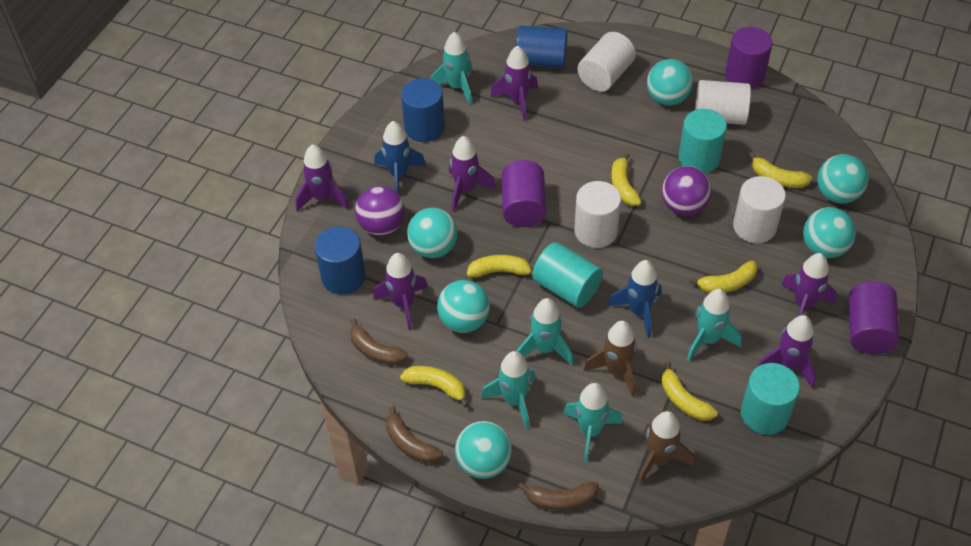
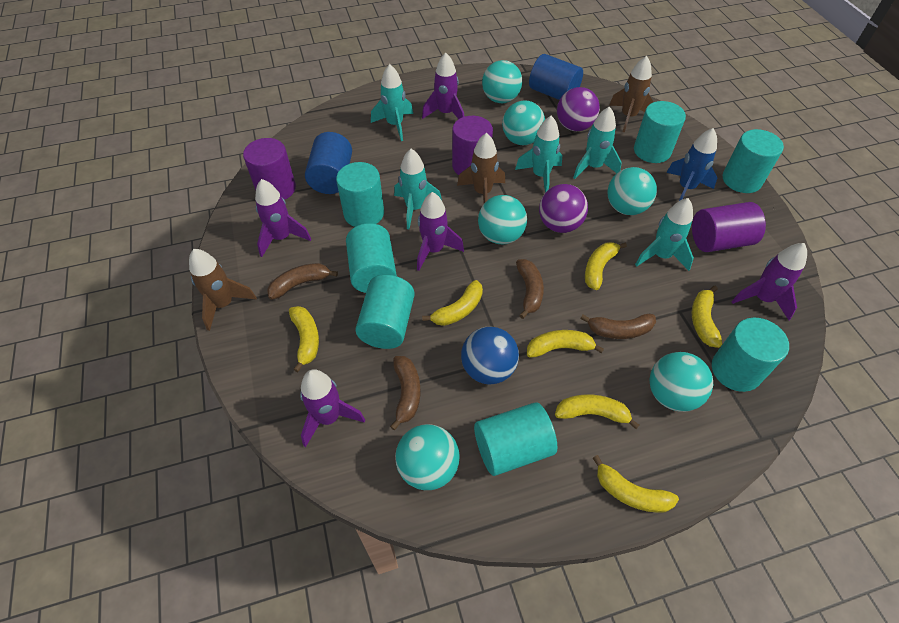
blue ball: 0 -> 1
blue cylinder: 3 -> 2
blue rocket: 2 -> 1
brown banana: 3 -> 4
brown rocket: 2 -> 3
purple rocket: 6 -> 5
turquoise cylinder: 3 -> 7
white cylinder: 4 -> 0
yellow banana: 6 -> 7

